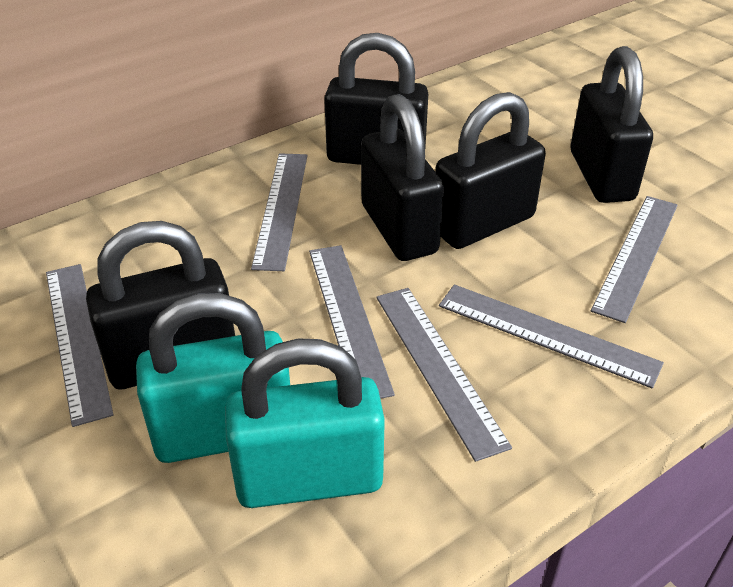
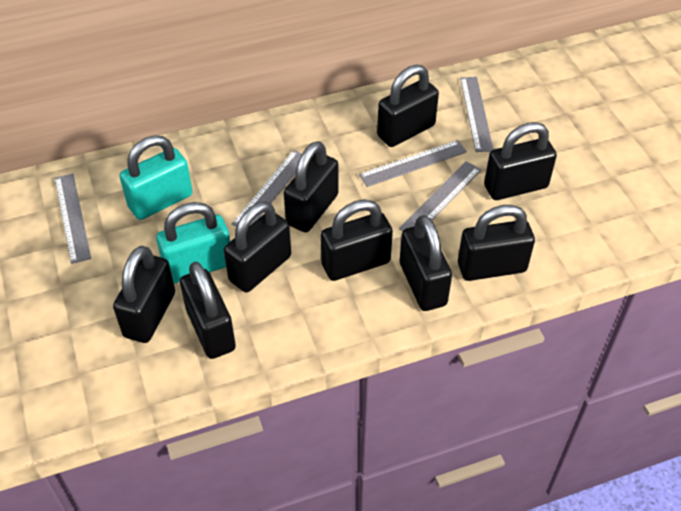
black padlock: 5 -> 9
grey ruler: 6 -> 5

